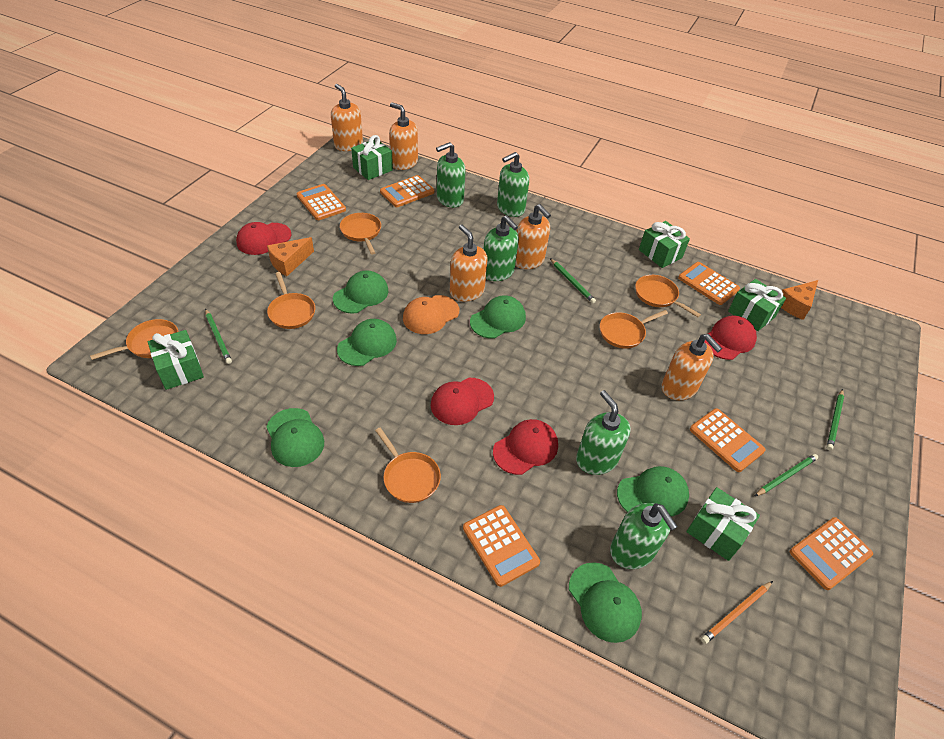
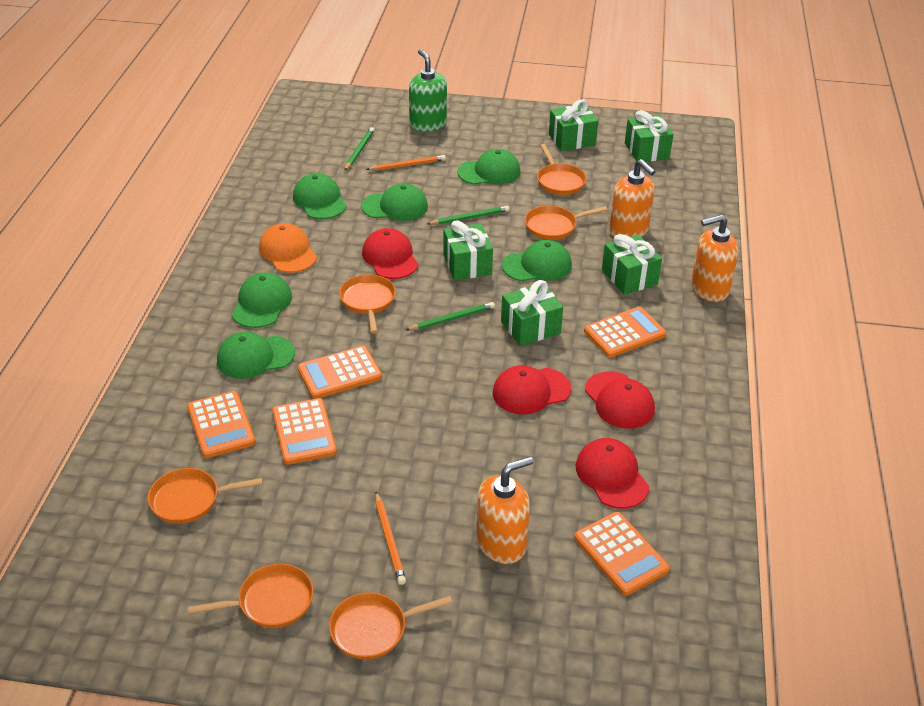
green pencil: 4 -> 3
green soap dispenser: 5 -> 1
orange calculator: 6 -> 5
orange cheese: 2 -> 0
orange pencil: 1 -> 2
orange soap dispenser: 5 -> 3

